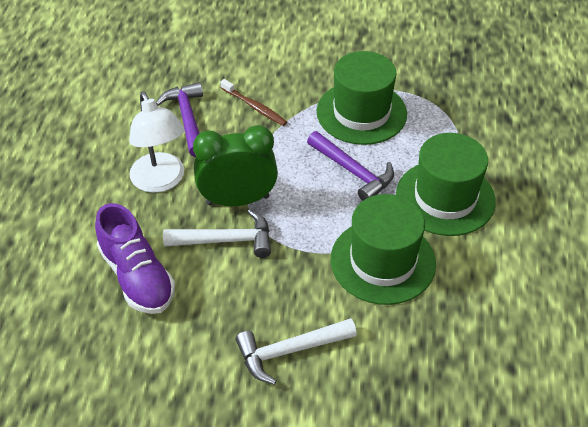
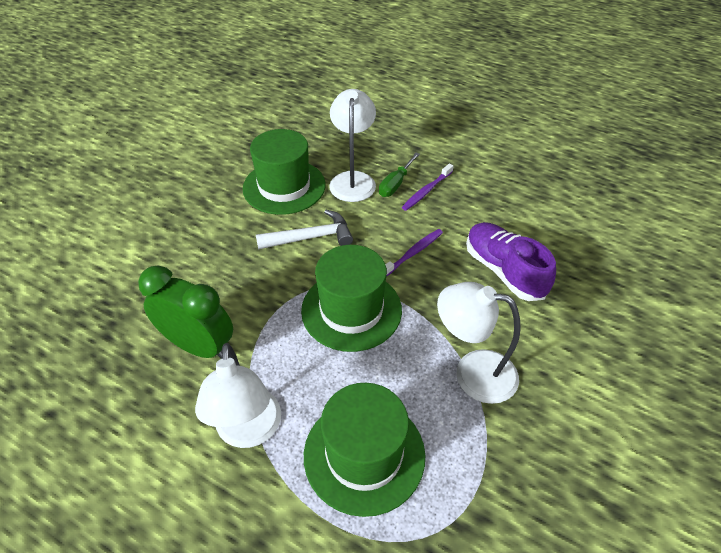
brown toothbrush: 1 -> 0
green screwdriver: 0 -> 1
purple hammer: 2 -> 0
purple toothbrush: 0 -> 2
white hammer: 2 -> 1
white lamp: 1 -> 3

